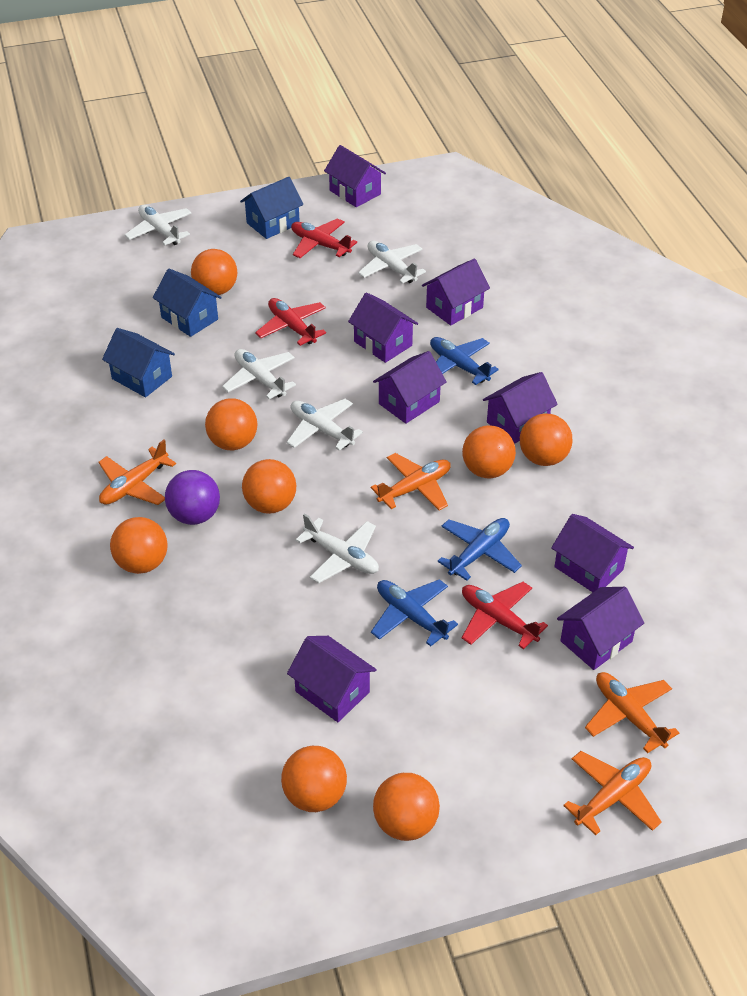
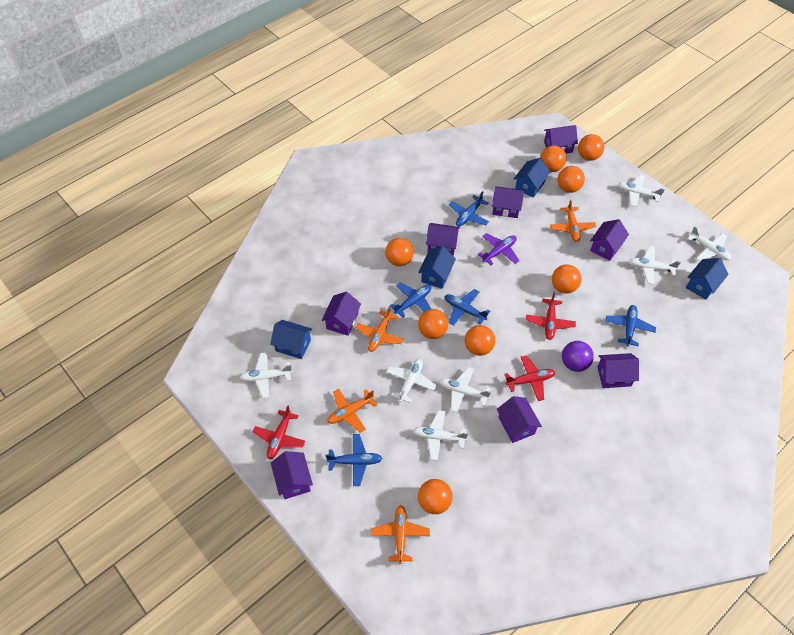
blue house: 3 -> 4
blue plane: 3 -> 5
purple plane: 0 -> 1
white plane: 5 -> 7

